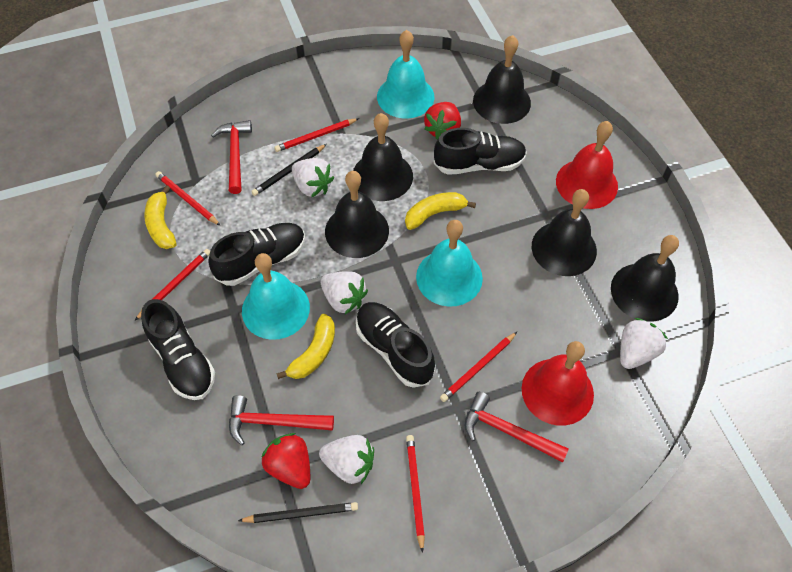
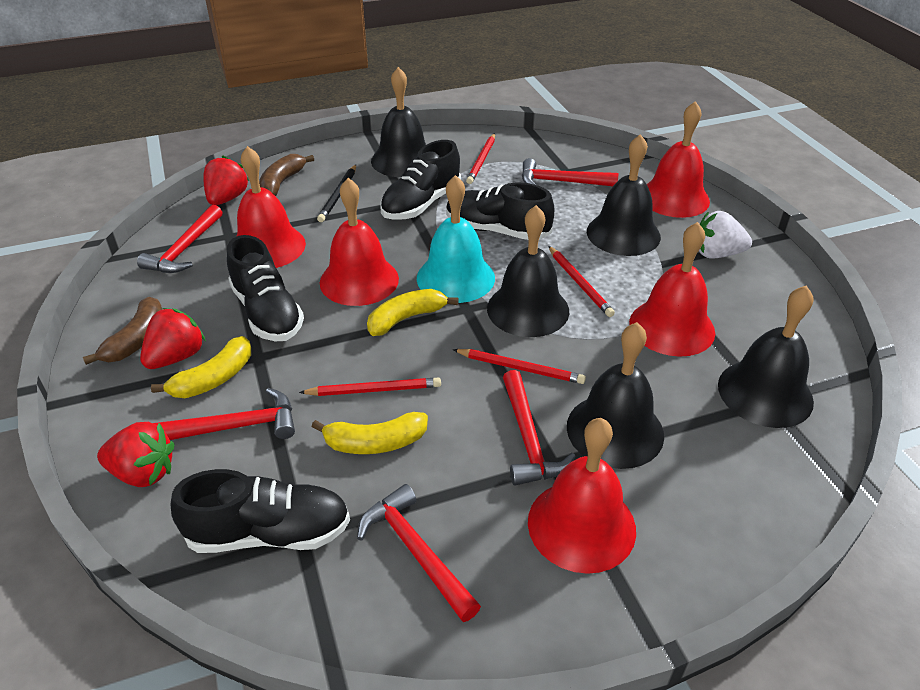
black pencil: 2 -> 1
brown banana: 0 -> 2
red bell: 2 -> 5
red hammer: 3 -> 5
red pencil: 5 -> 4
red strawberry: 2 -> 3
turquoise bell: 3 -> 1
white strawberry: 4 -> 1

